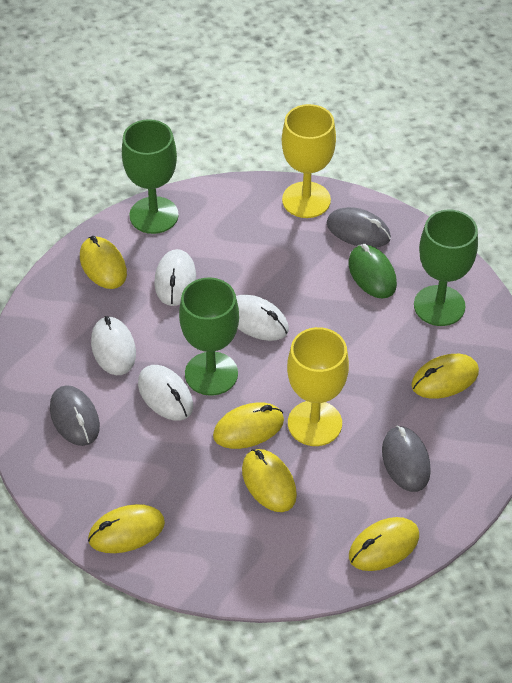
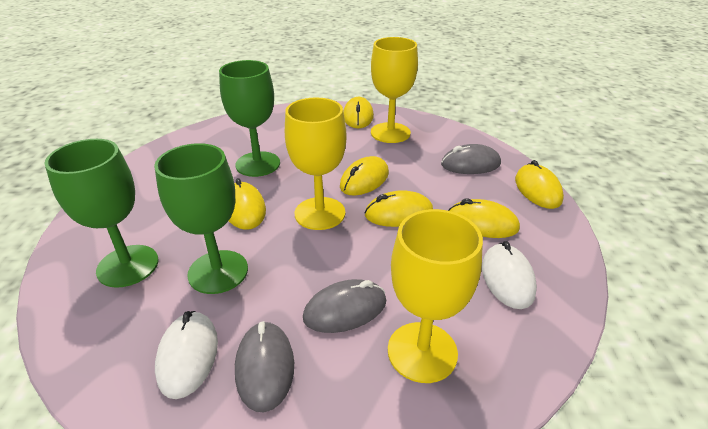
green mouse: 1 -> 0
white mouse: 4 -> 2
yellow goblet: 2 -> 3

